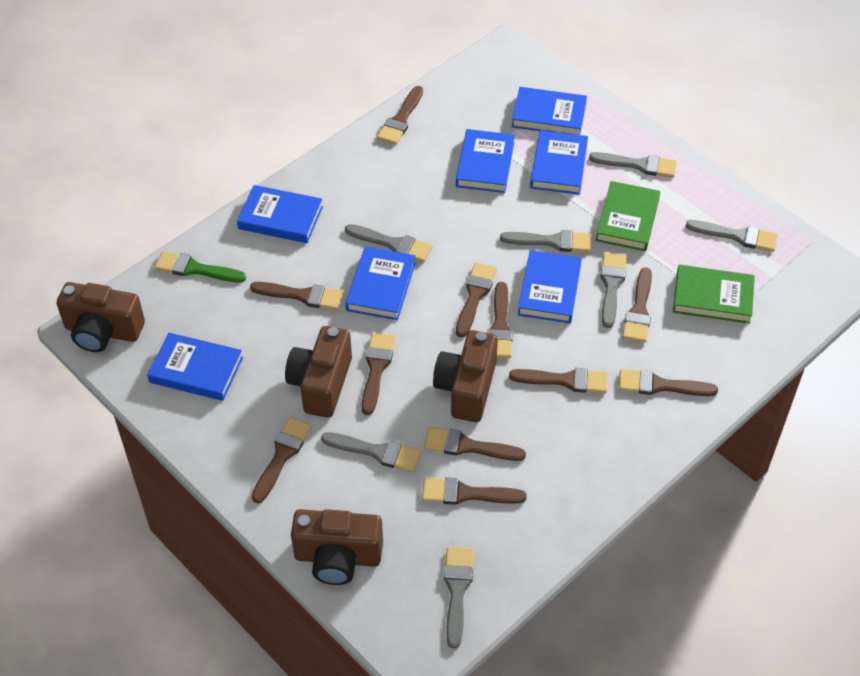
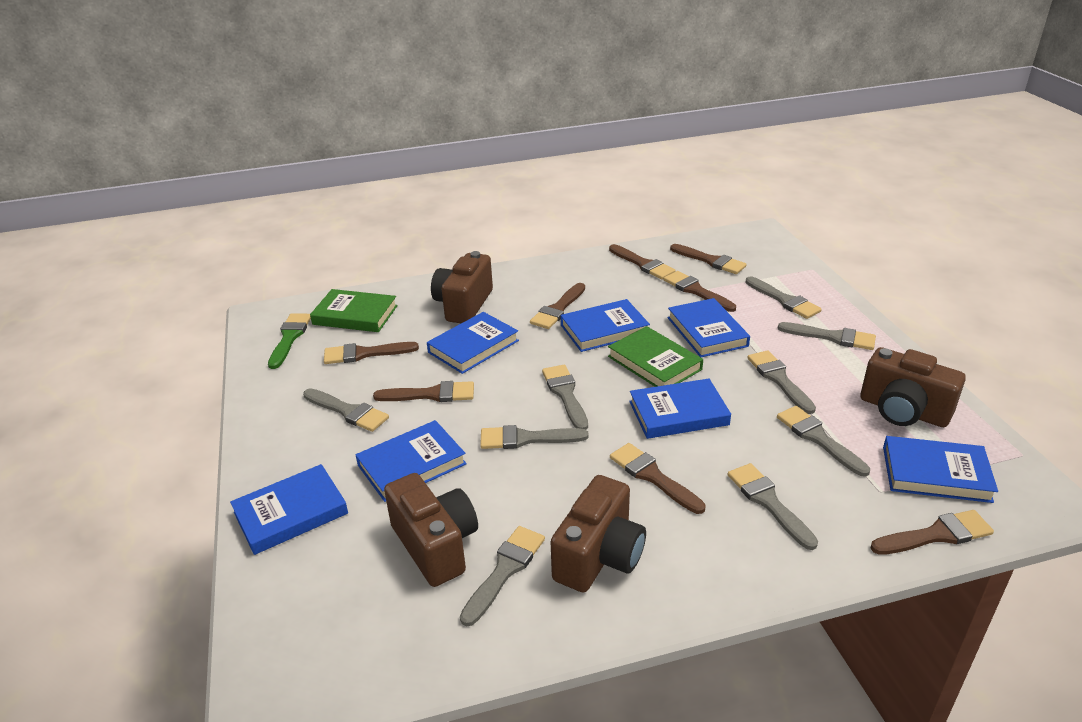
brown brush: 11 -> 8
grey brush: 7 -> 9

